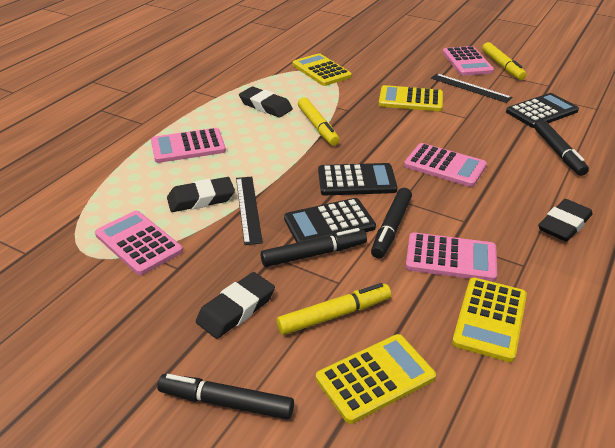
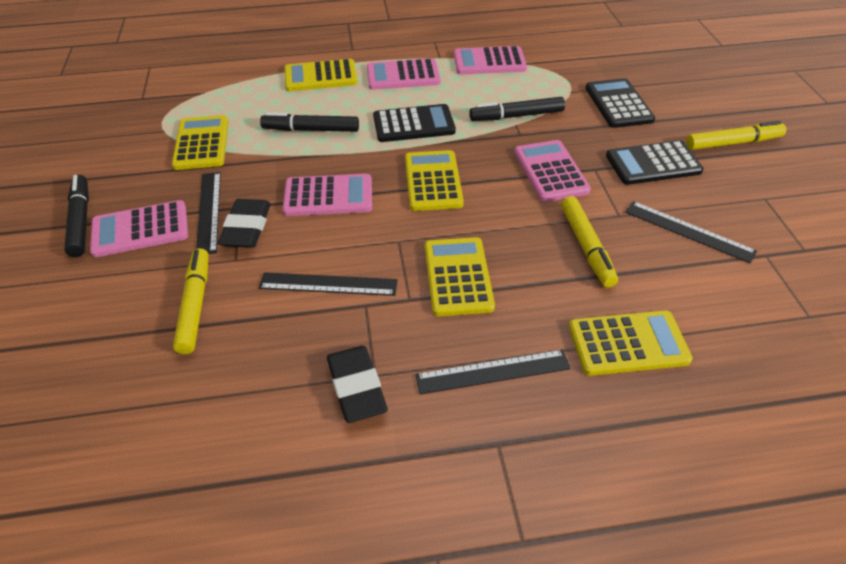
black eraser: 4 -> 2
black marker: 4 -> 3
black ruler: 2 -> 4
yellow calculator: 4 -> 5

